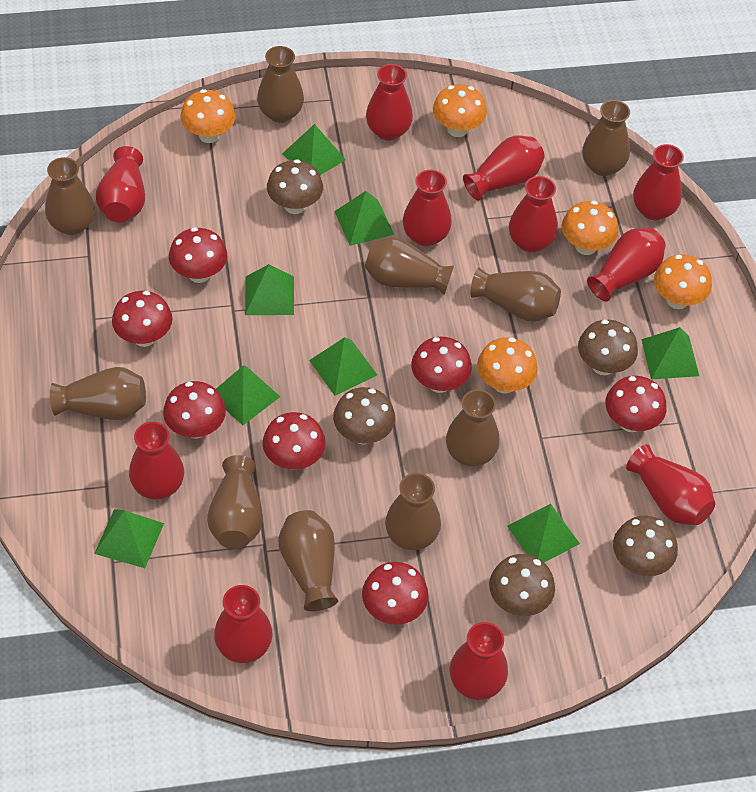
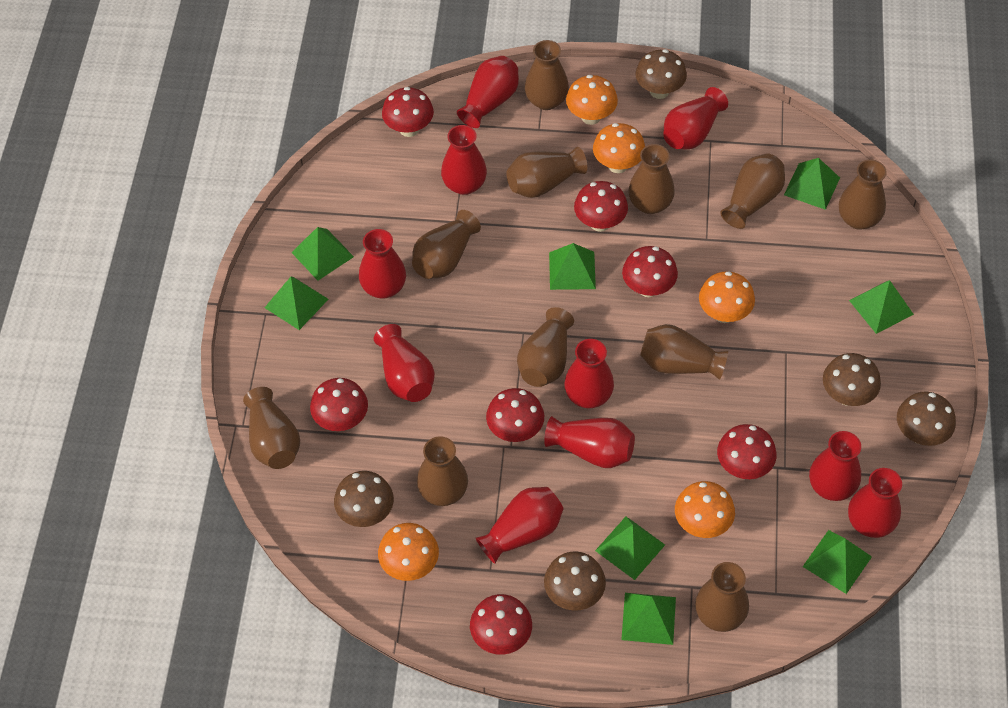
brown vase: 10 -> 11
red vase: 11 -> 10

